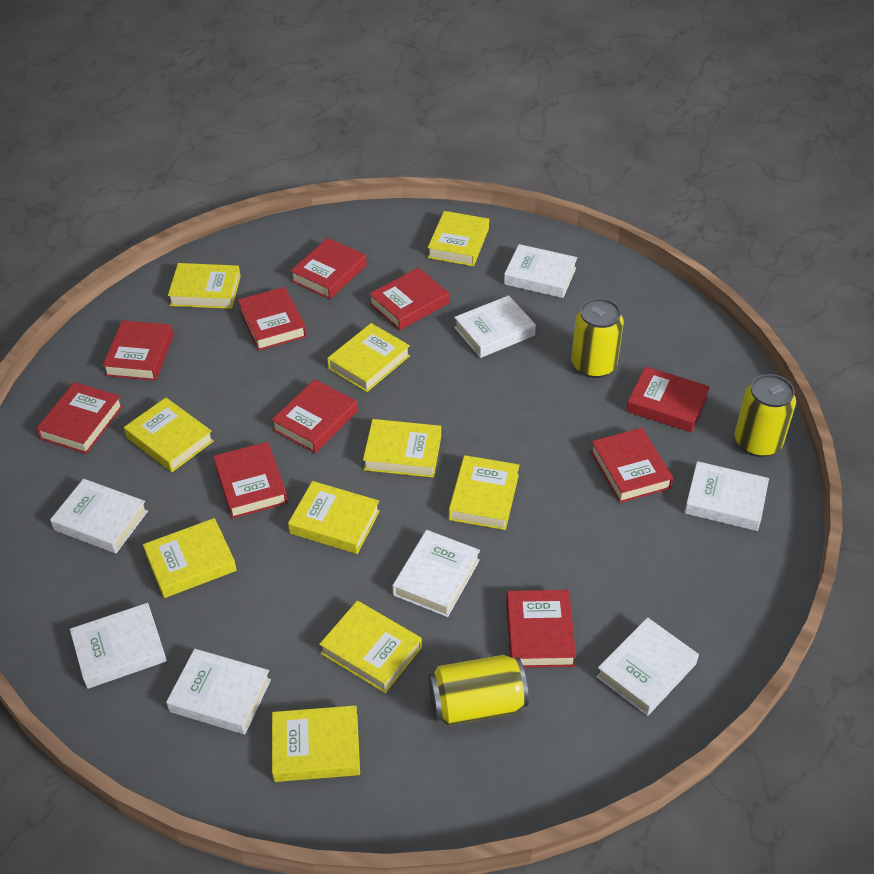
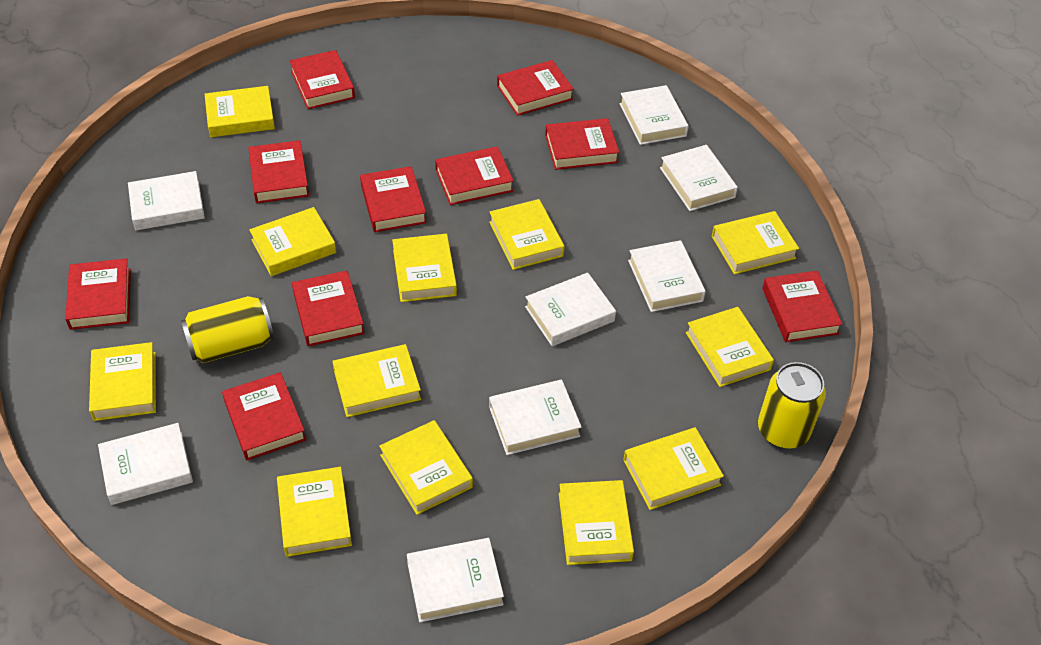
yellow book: 10 -> 12
yellow can: 3 -> 2

